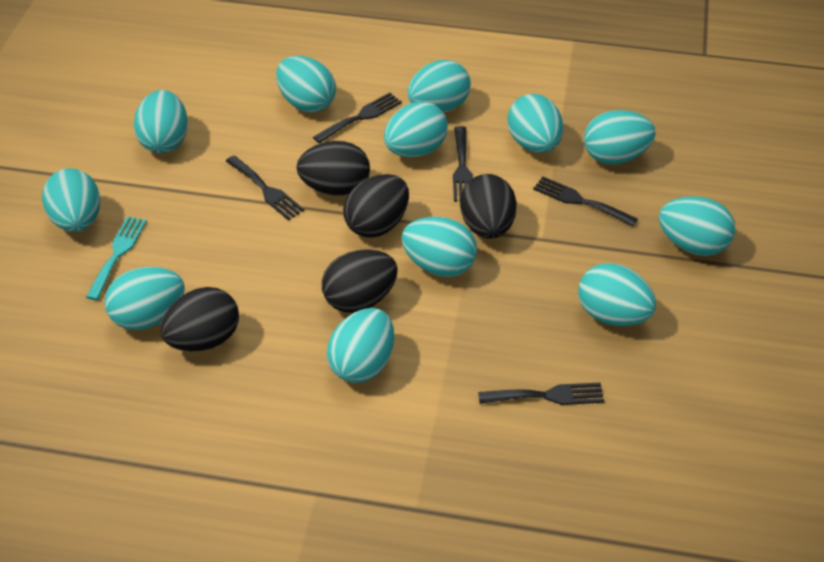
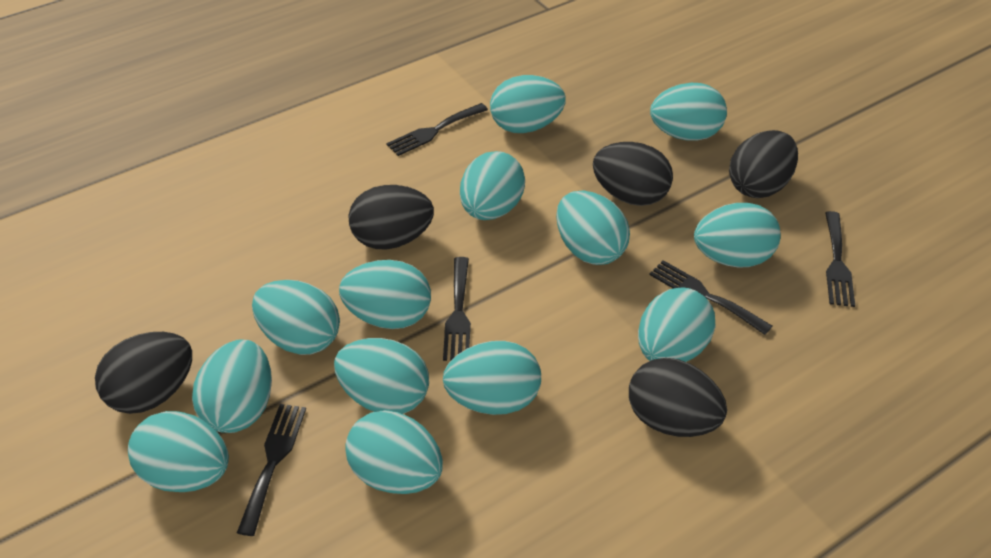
turquoise egg: 12 -> 13
turquoise fork: 1 -> 0

